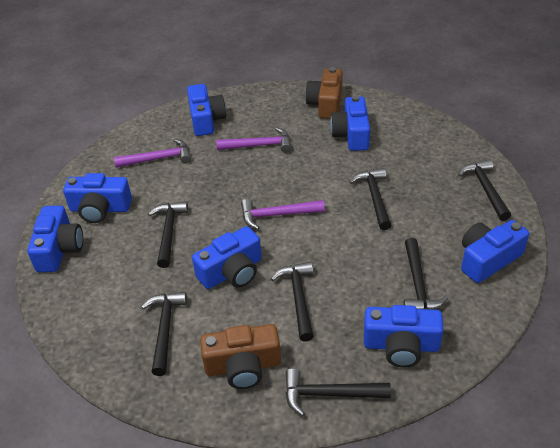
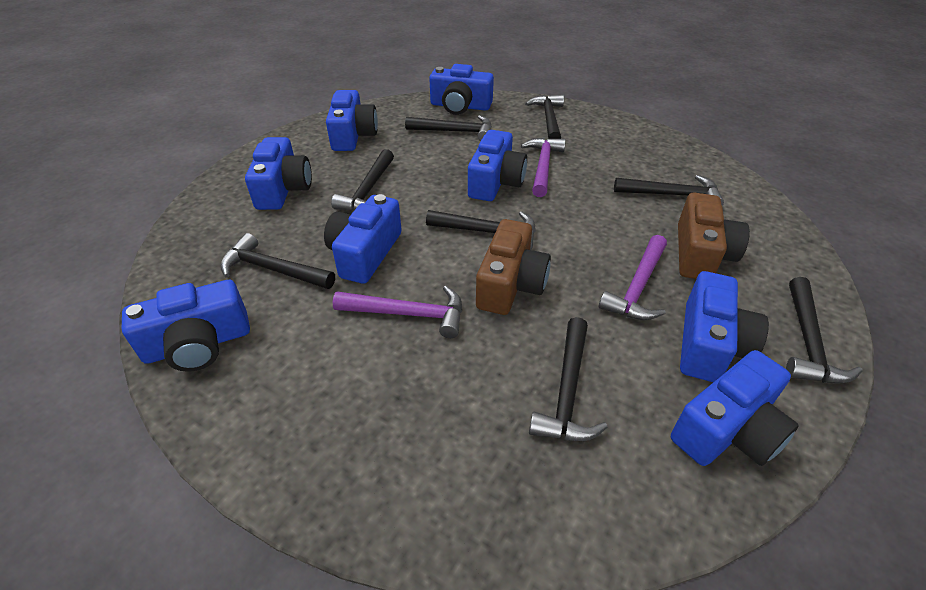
black hammer: 7 -> 8
blue camera: 7 -> 8

